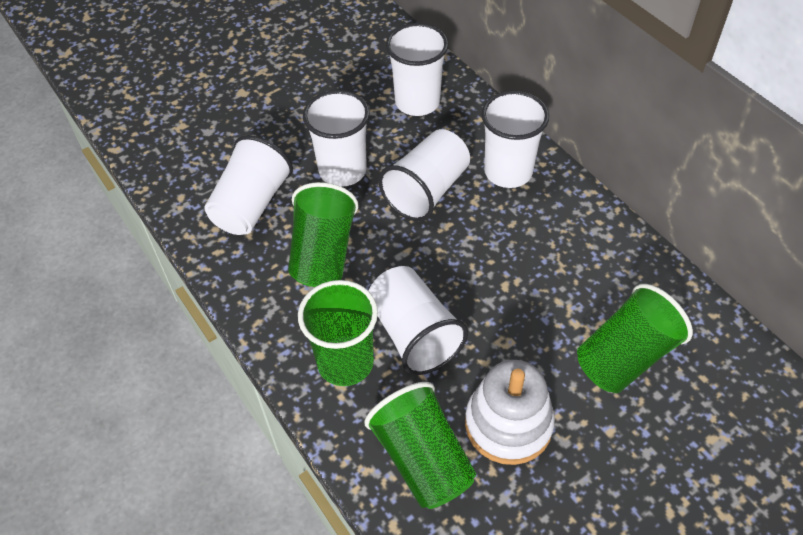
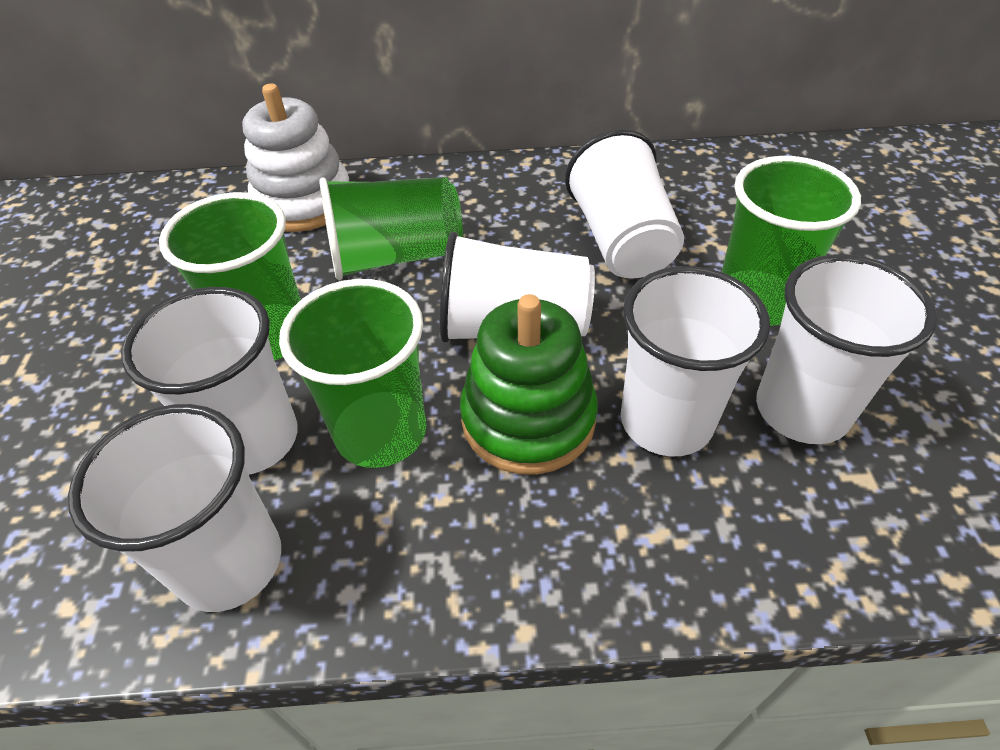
green stacking toy: 0 -> 1

